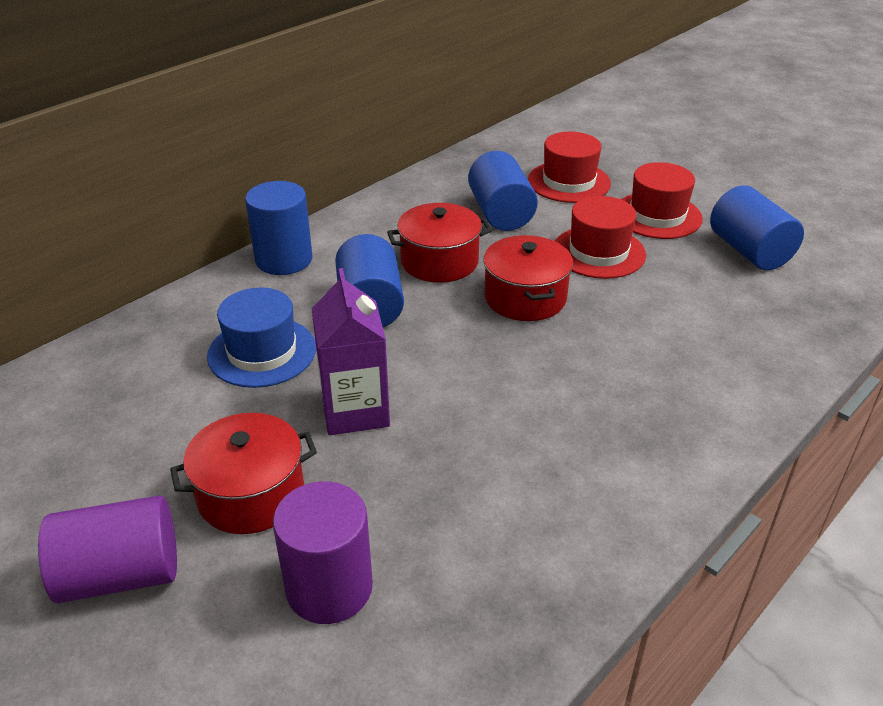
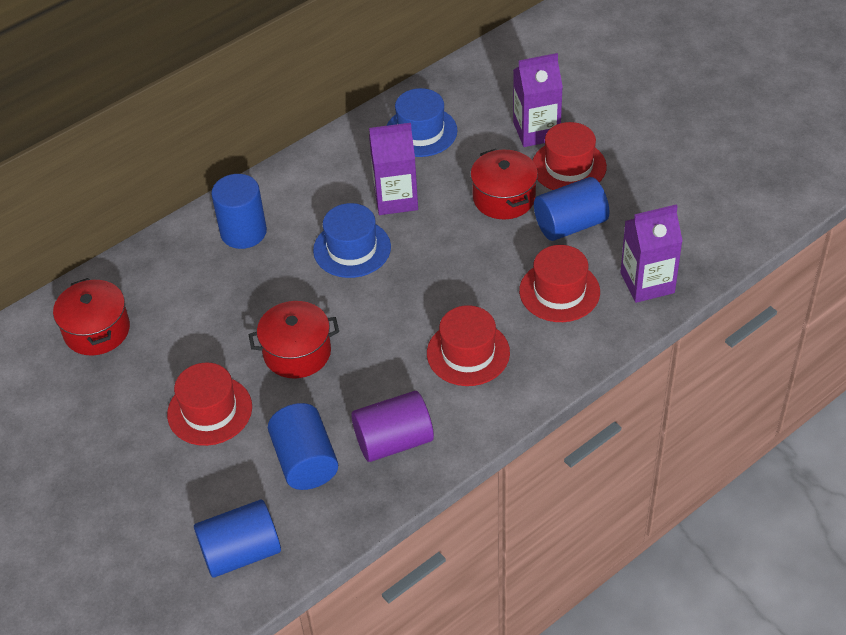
blue hat: 1 -> 2
purple carton: 1 -> 3
purple cylinder: 2 -> 1
red hat: 3 -> 4

